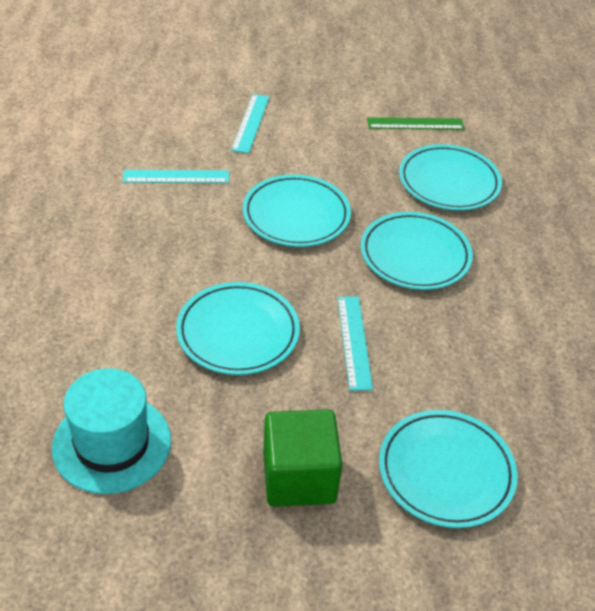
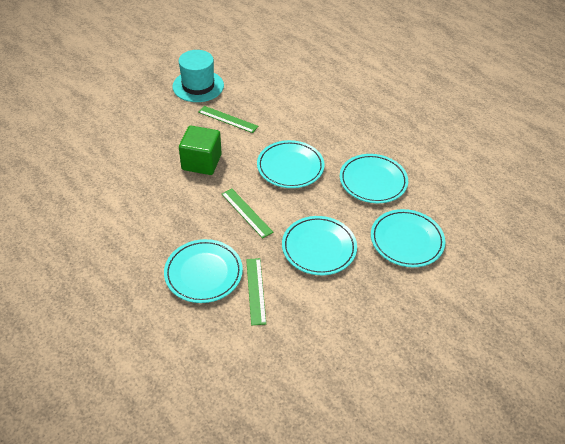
green ruler: 1 -> 3
turquoise ruler: 3 -> 0

